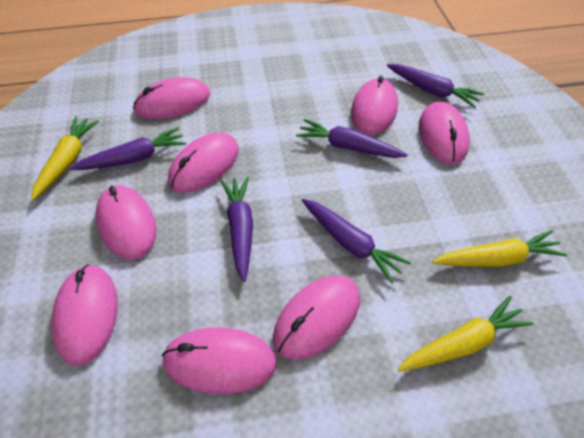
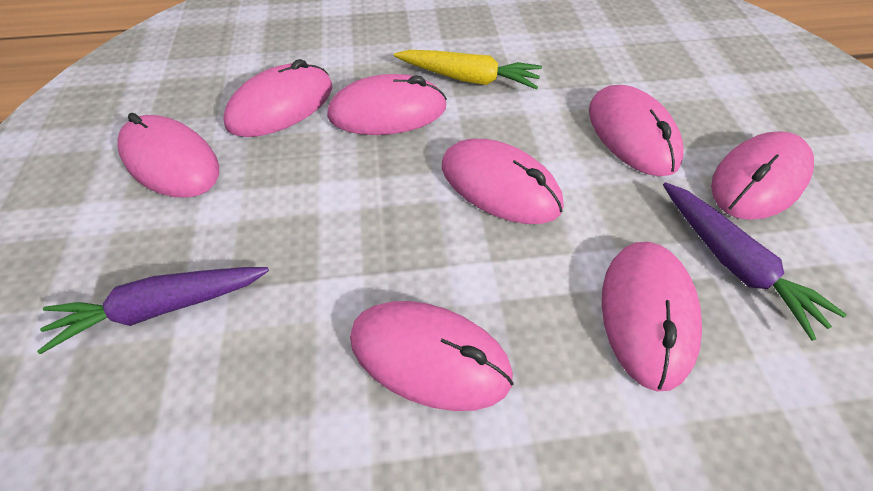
purple carrot: 5 -> 2
yellow carrot: 3 -> 1

